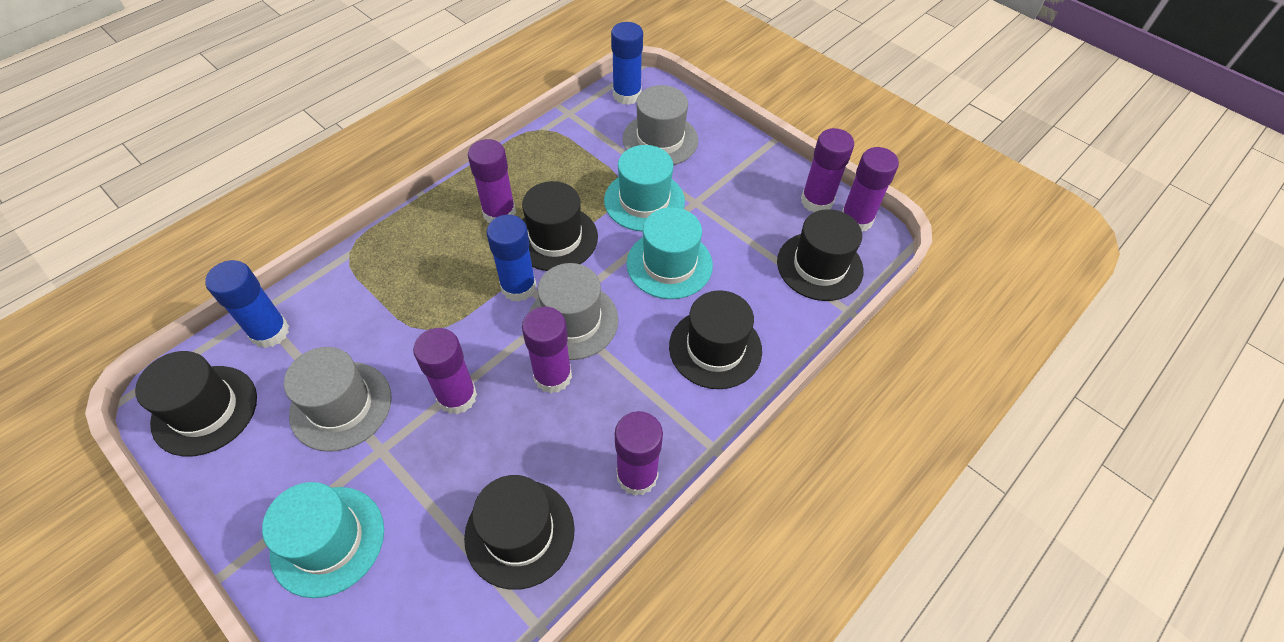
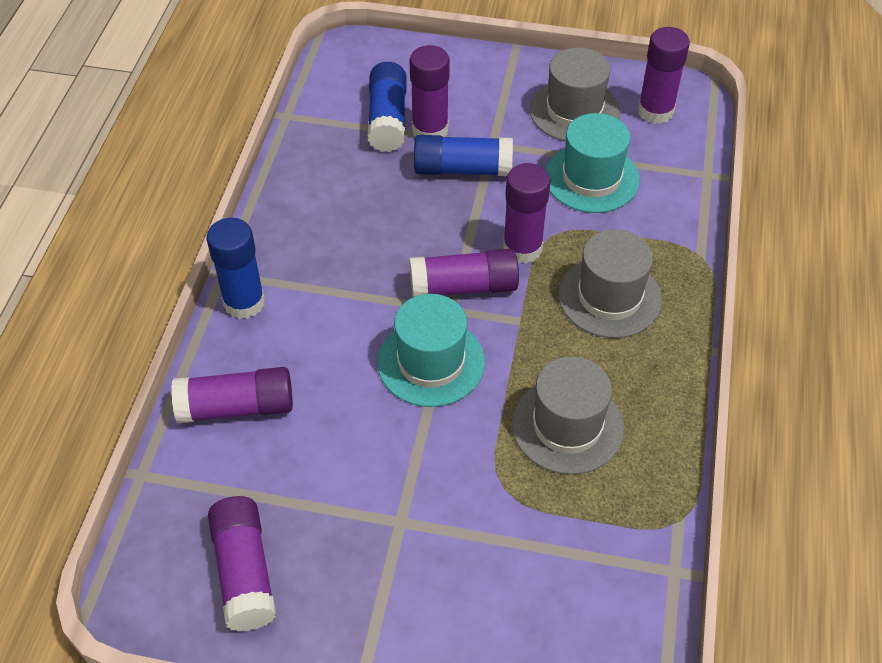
black hat: 5 -> 0
turquoise hat: 3 -> 2

